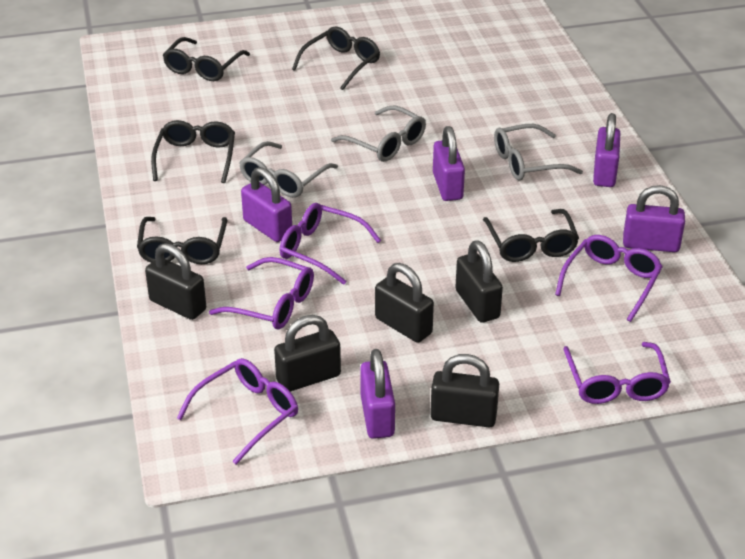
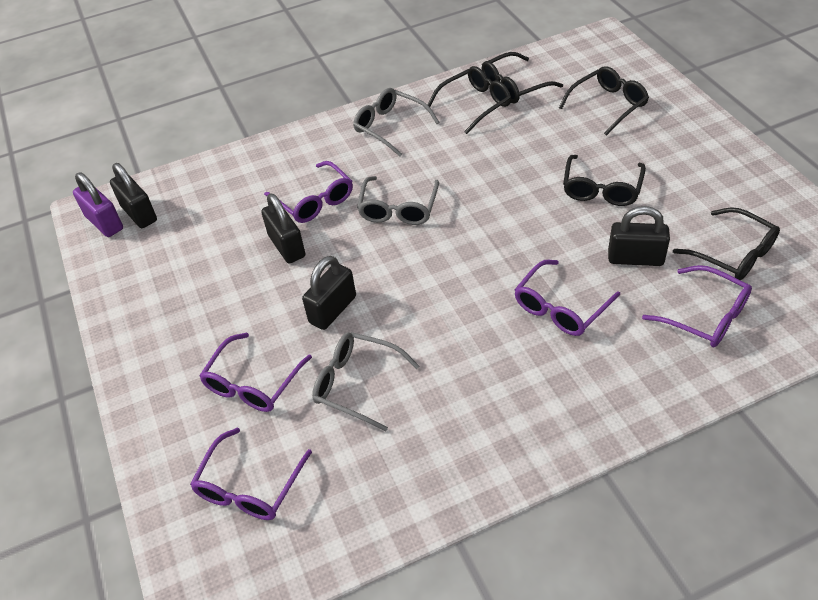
black padlock: 5 -> 4
purple padlock: 5 -> 1

